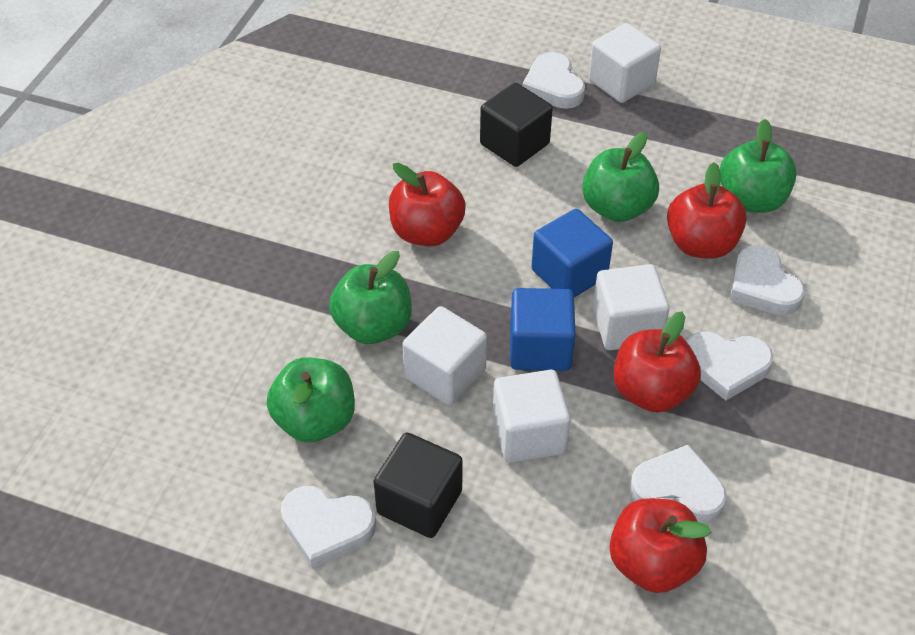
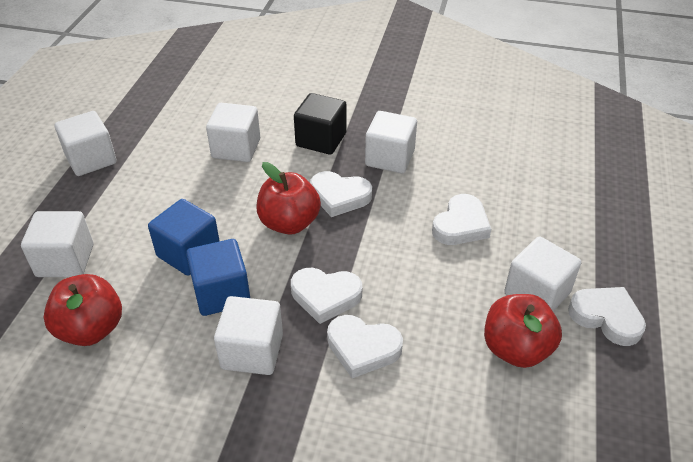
black cube: 2 -> 1
green apple: 4 -> 0
red apple: 4 -> 3
white cube: 4 -> 6

